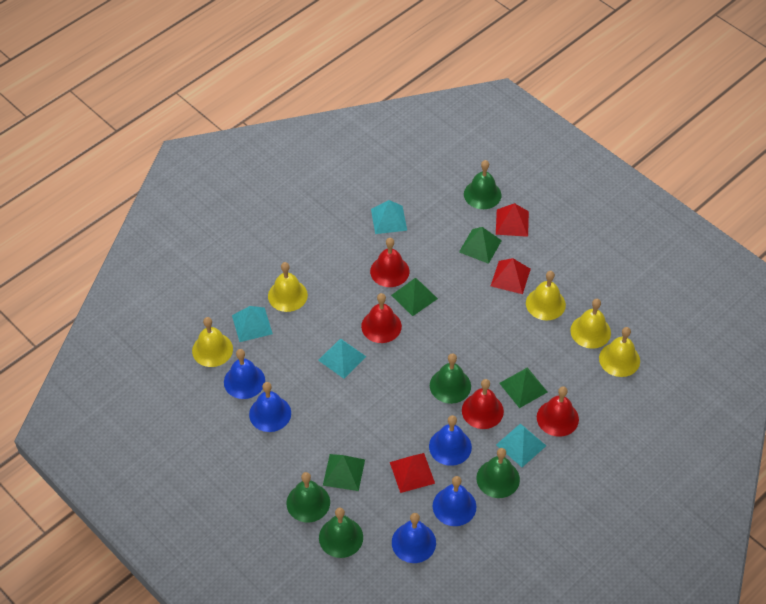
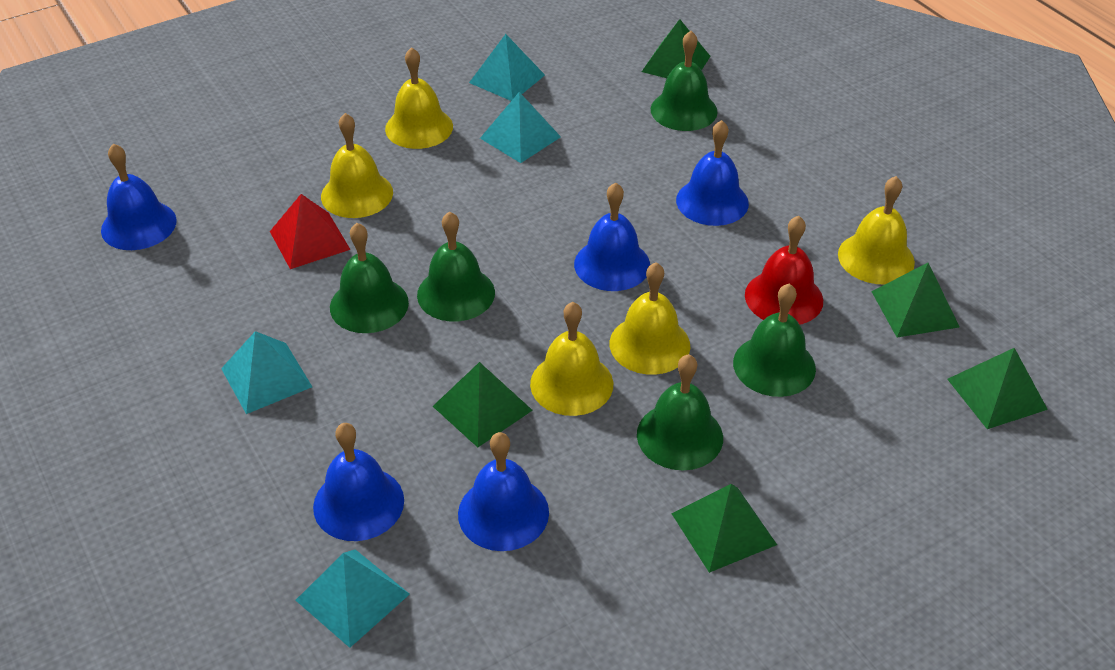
green pyramid: 4 -> 5
red bell: 4 -> 1
red pyramid: 3 -> 1

